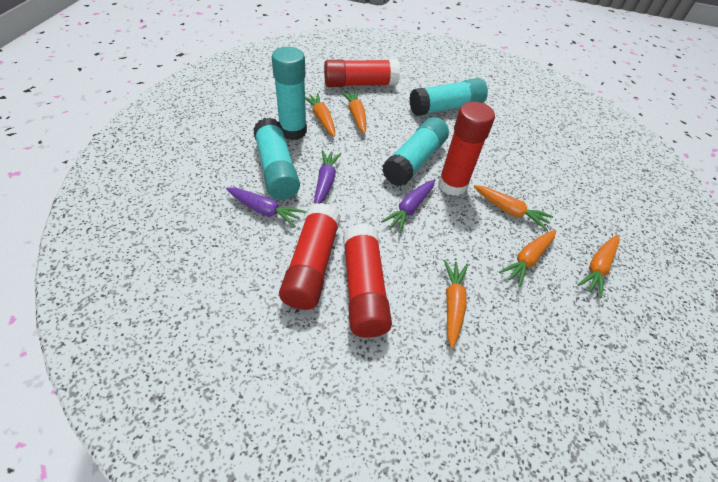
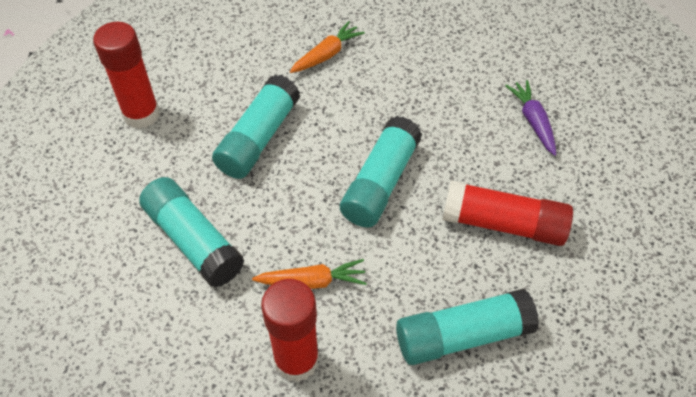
orange carrot: 6 -> 2
purple carrot: 3 -> 1
red glue stick: 4 -> 3

